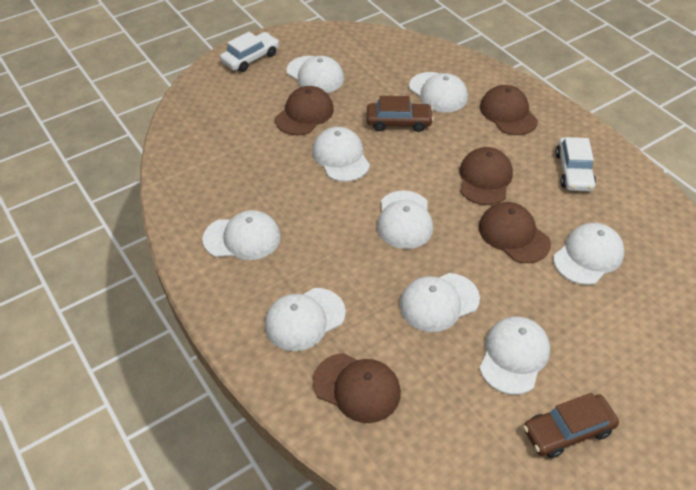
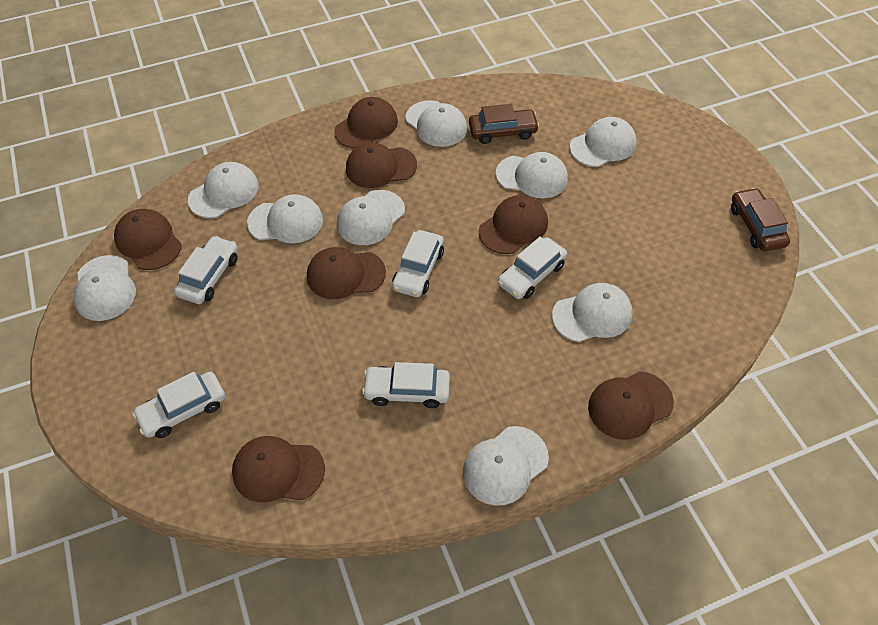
brown cap: 5 -> 7
white car: 2 -> 5

